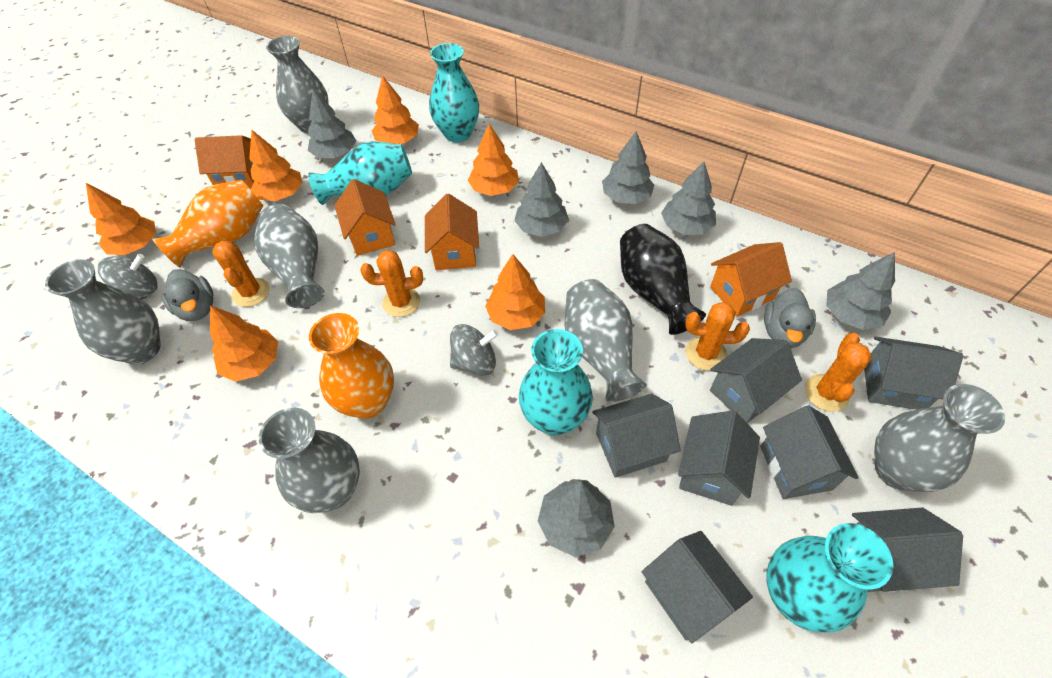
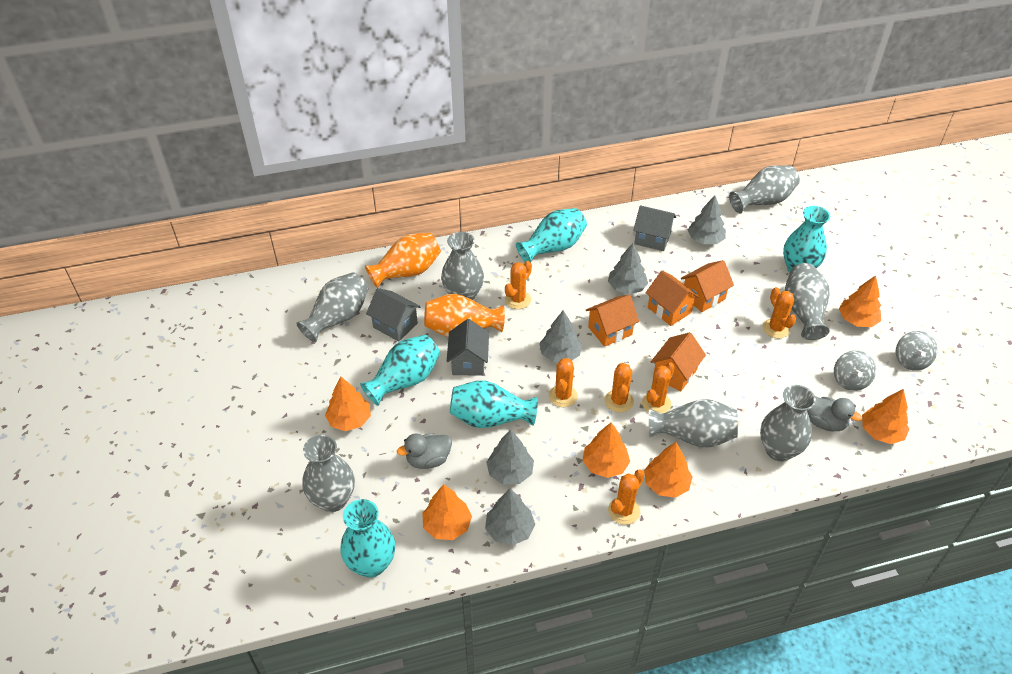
black vase: 1 -> 0
grey house: 7 -> 3
grey tree: 6 -> 5
grey vase: 6 -> 7
orange cactus: 4 -> 6
turquoise vase: 4 -> 5

